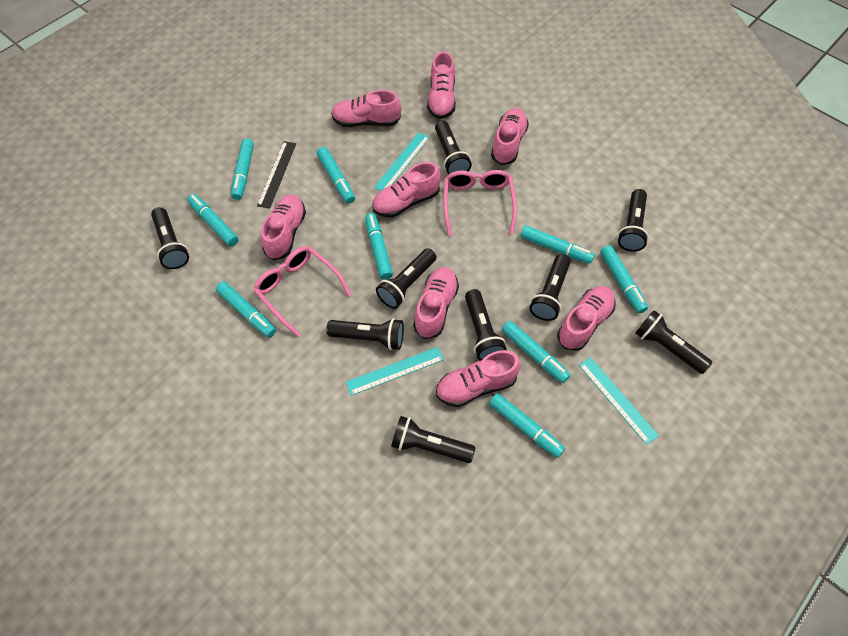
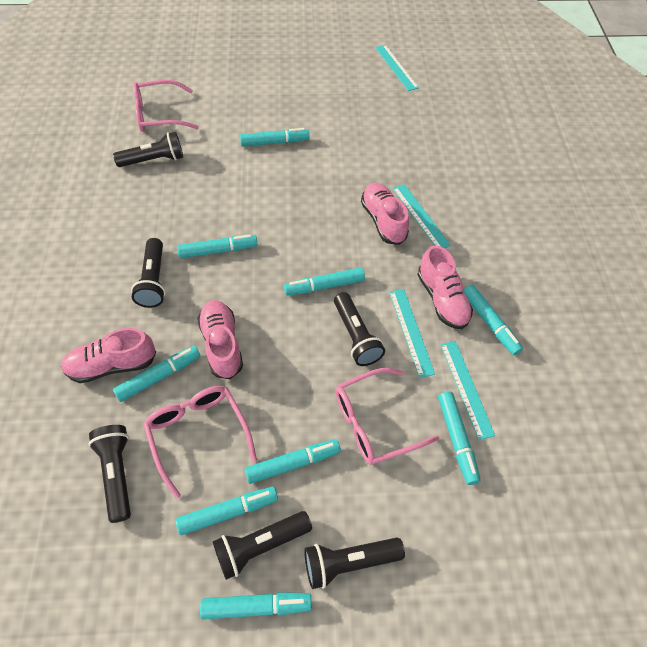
black flashlight: 9 -> 6
black ruler: 1 -> 0
pink glasses: 2 -> 3
pink shoe: 8 -> 4
turquoise ruler: 3 -> 4

